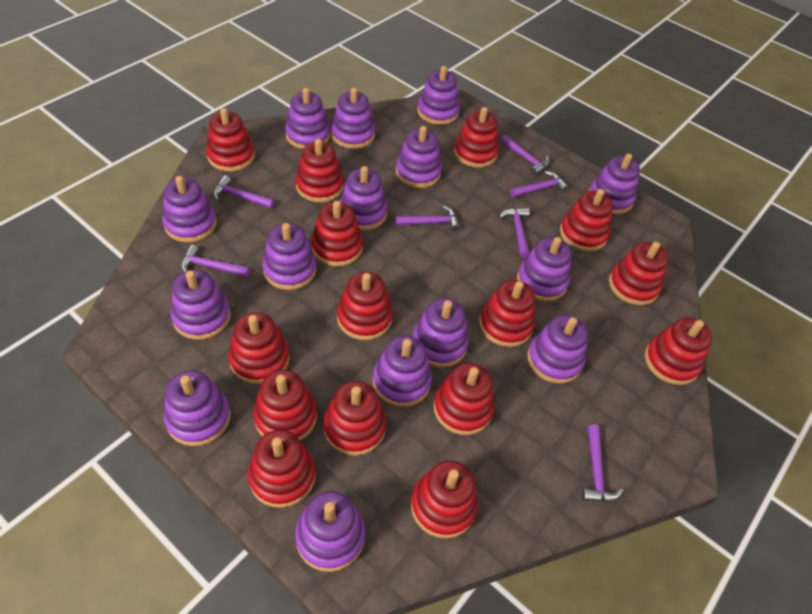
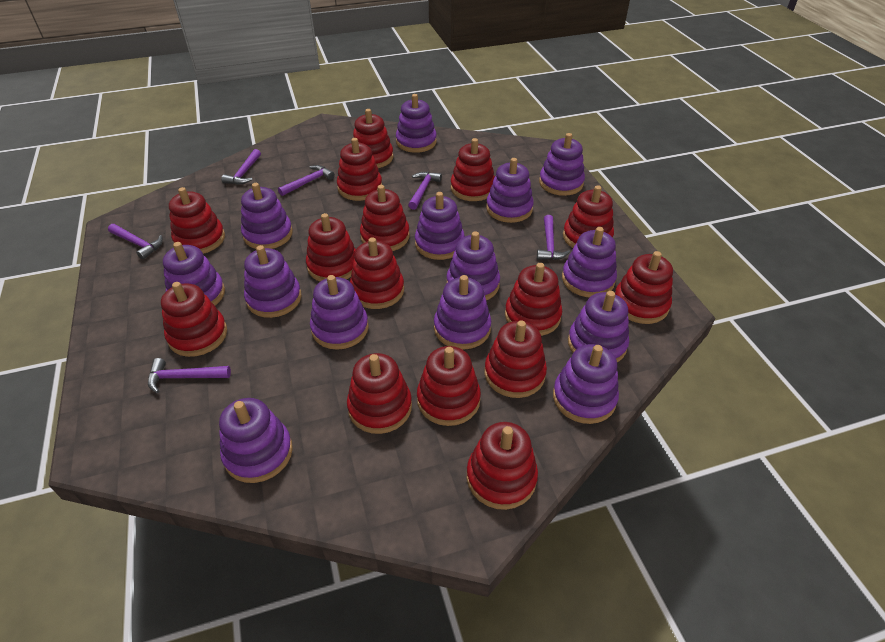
purple hammer: 7 -> 6
purple stacking toy: 15 -> 14

